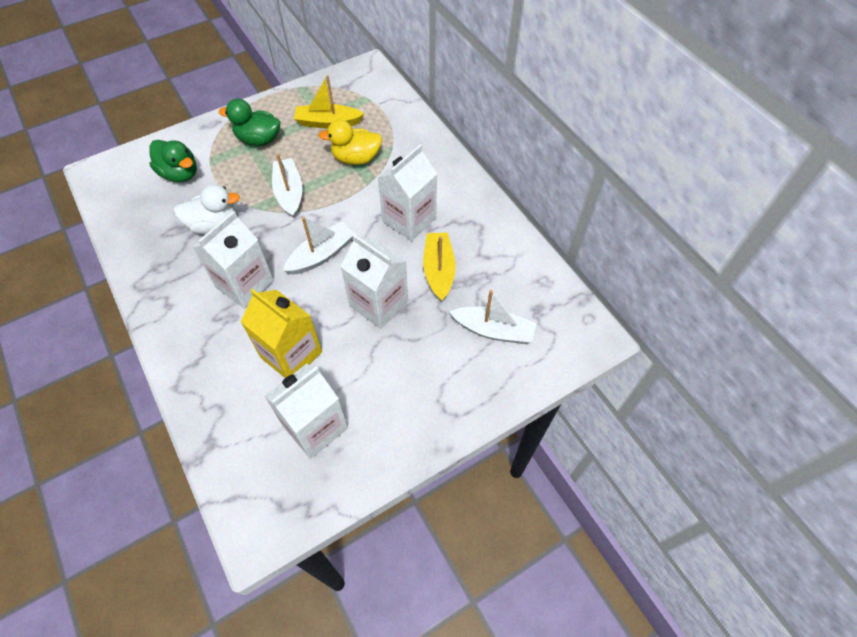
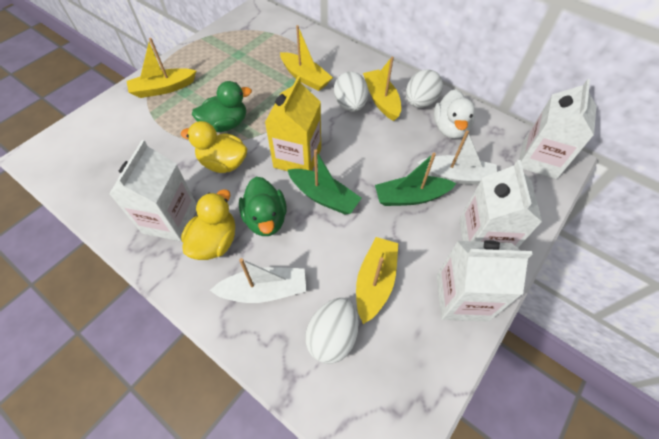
green boat: 0 -> 2
white boat: 3 -> 2
white egg: 0 -> 3
yellow boat: 2 -> 4
yellow duck: 1 -> 2

